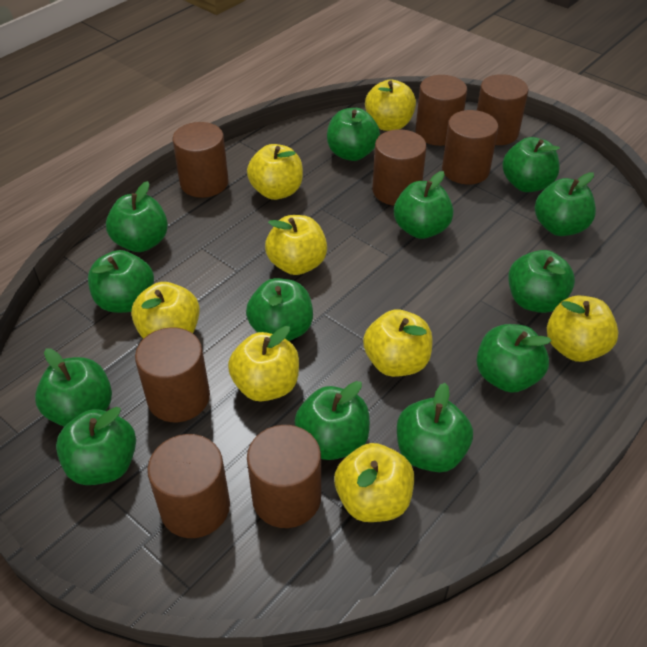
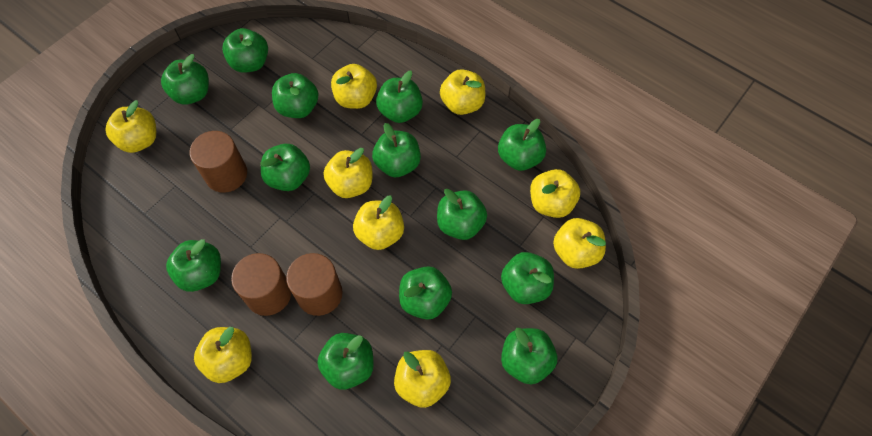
brown cylinder: 8 -> 3
yellow apple: 8 -> 9

